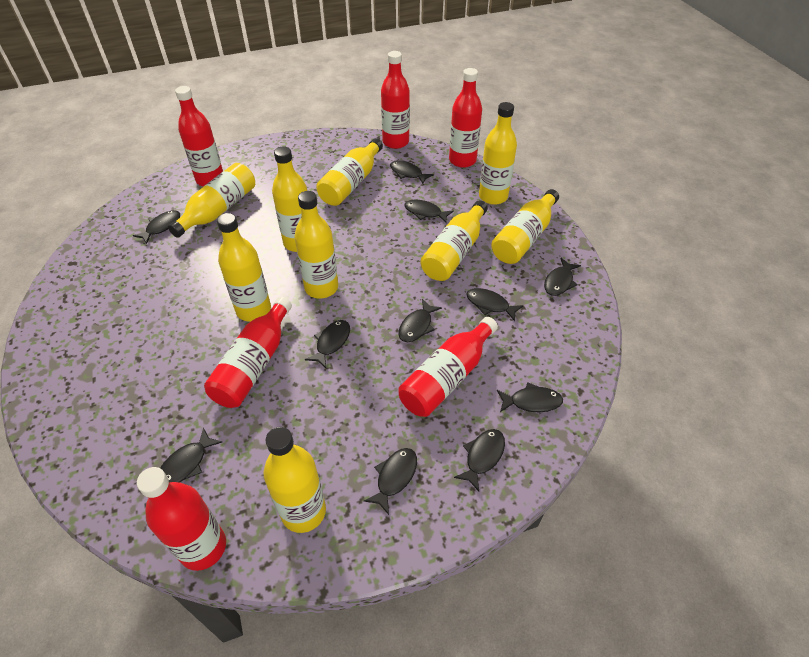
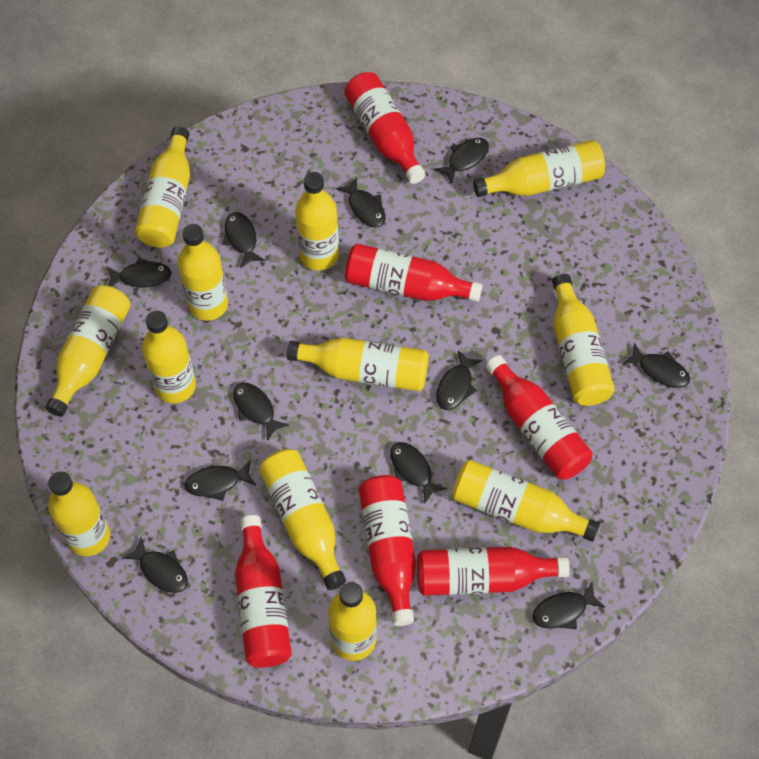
yellow bottle: 9 -> 12

